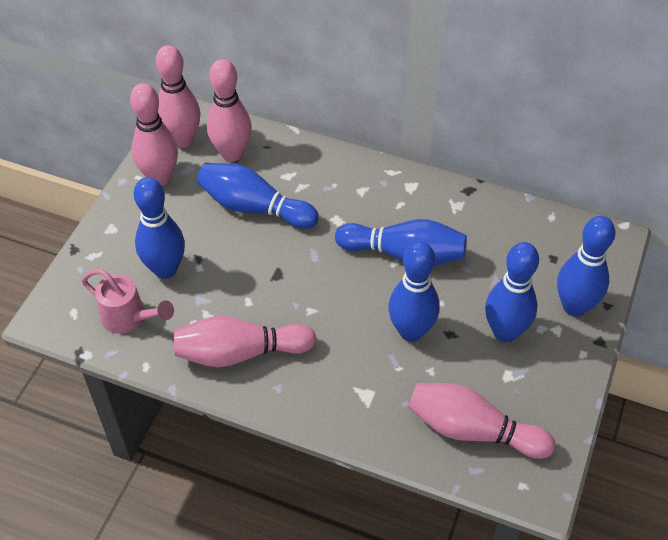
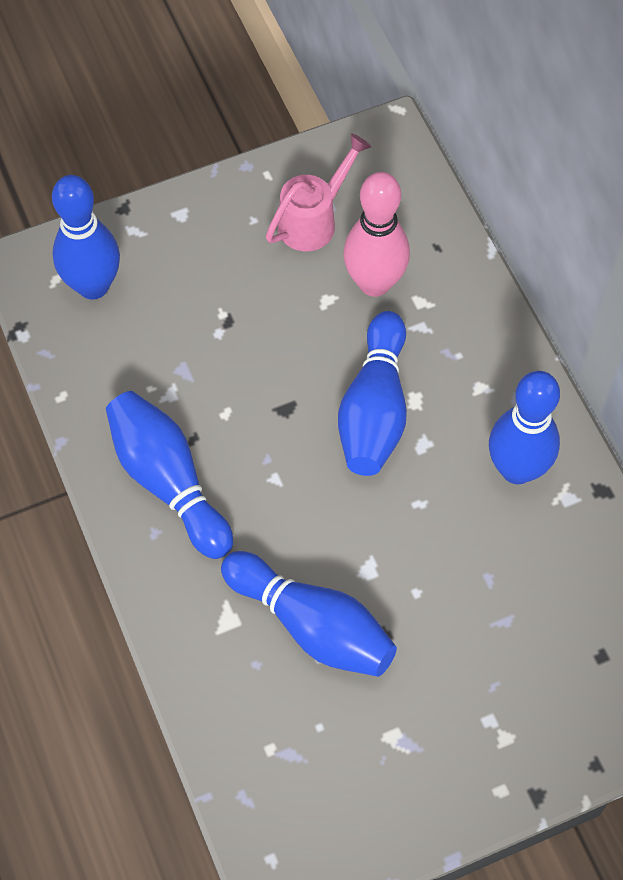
blue bowling pin: 6 -> 5
pink bowling pin: 5 -> 1

